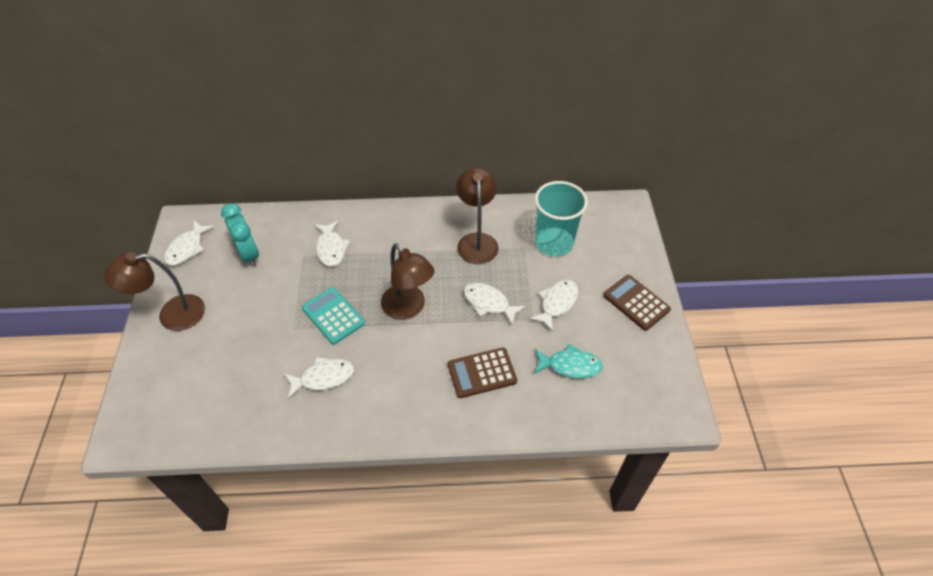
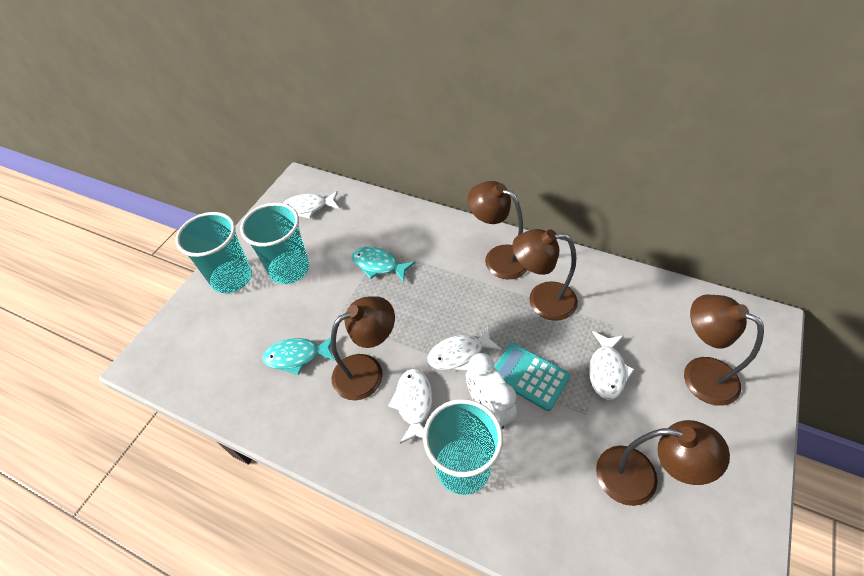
brown calculator: 2 -> 0
brown lamp: 3 -> 5
turquoise clock: 1 -> 0
turquoise cup: 1 -> 3
turquoise fish: 1 -> 2
white clock: 0 -> 1
white fish: 5 -> 4

